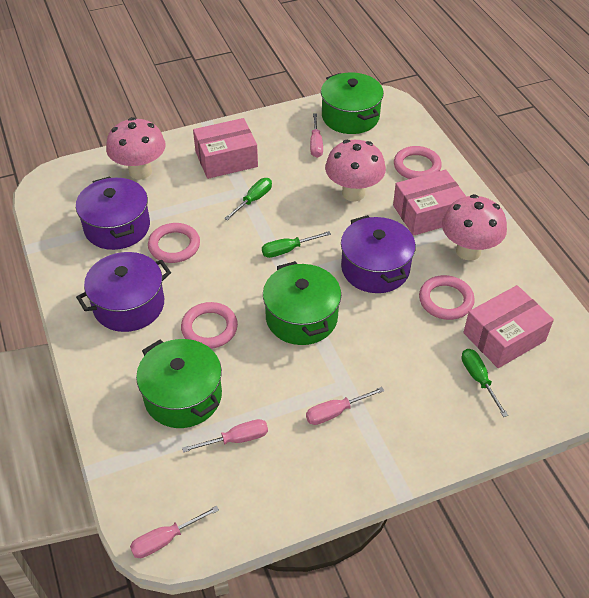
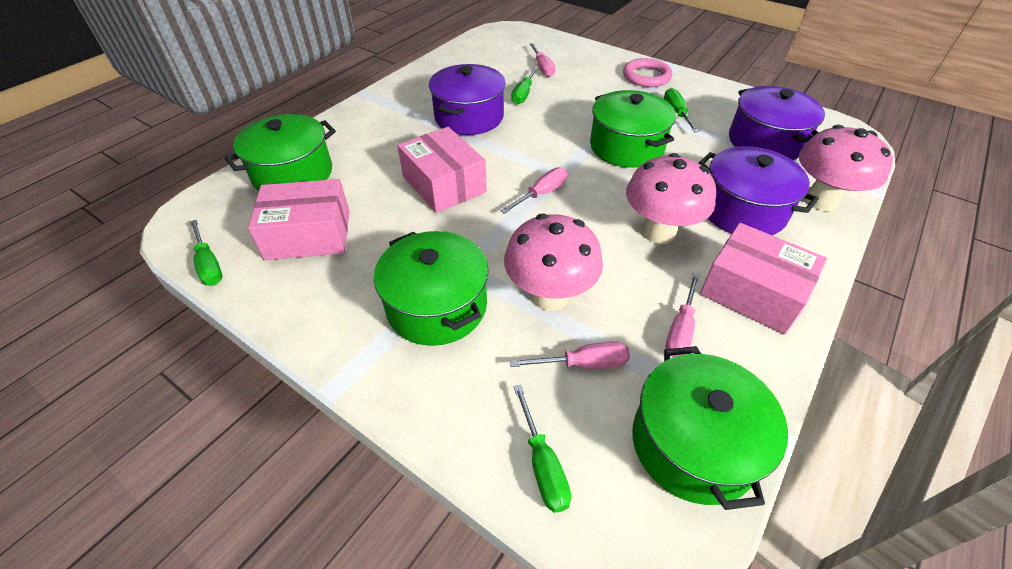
green pot: 3 -> 4
green screwdriver: 3 -> 4
pink ring: 4 -> 1

